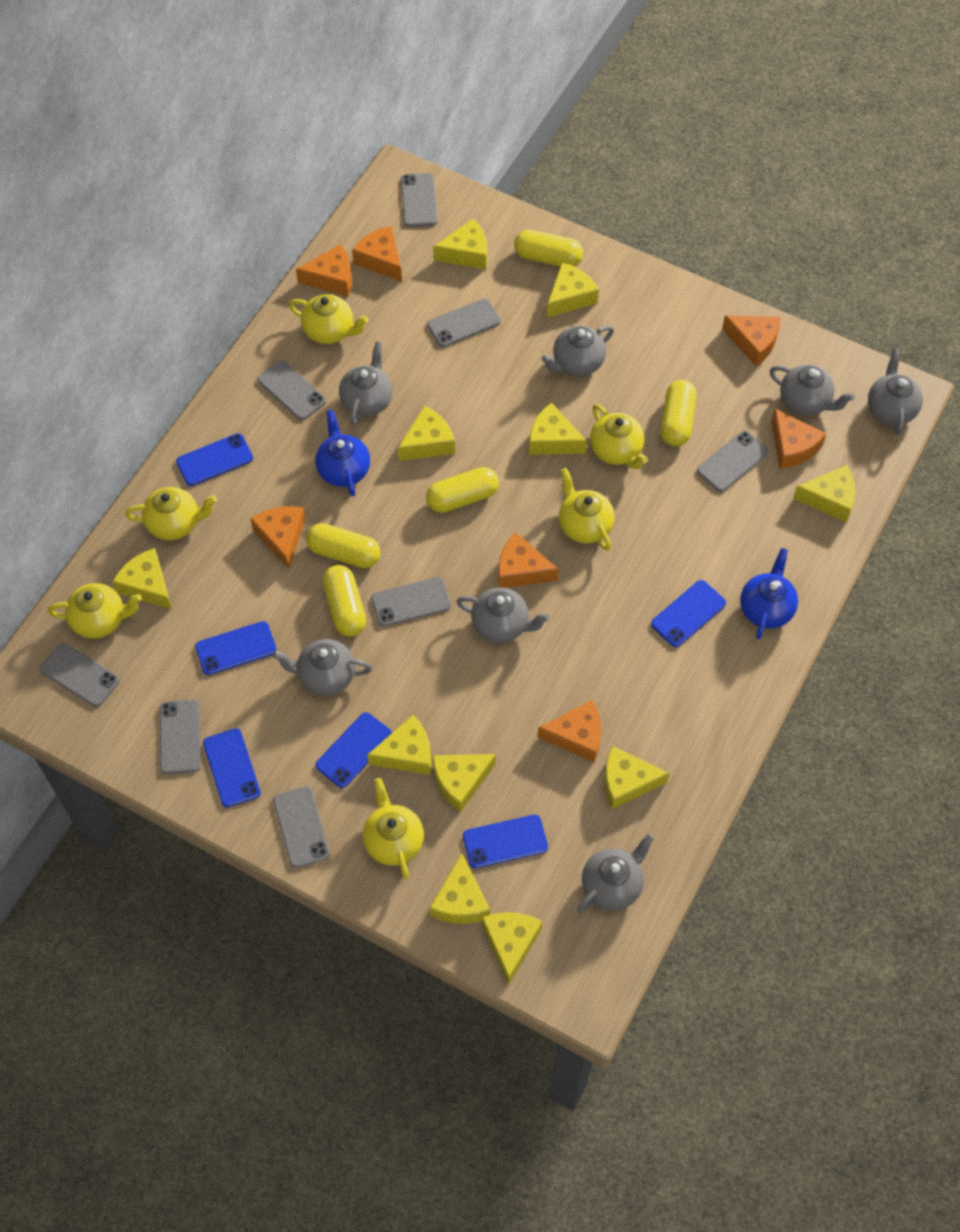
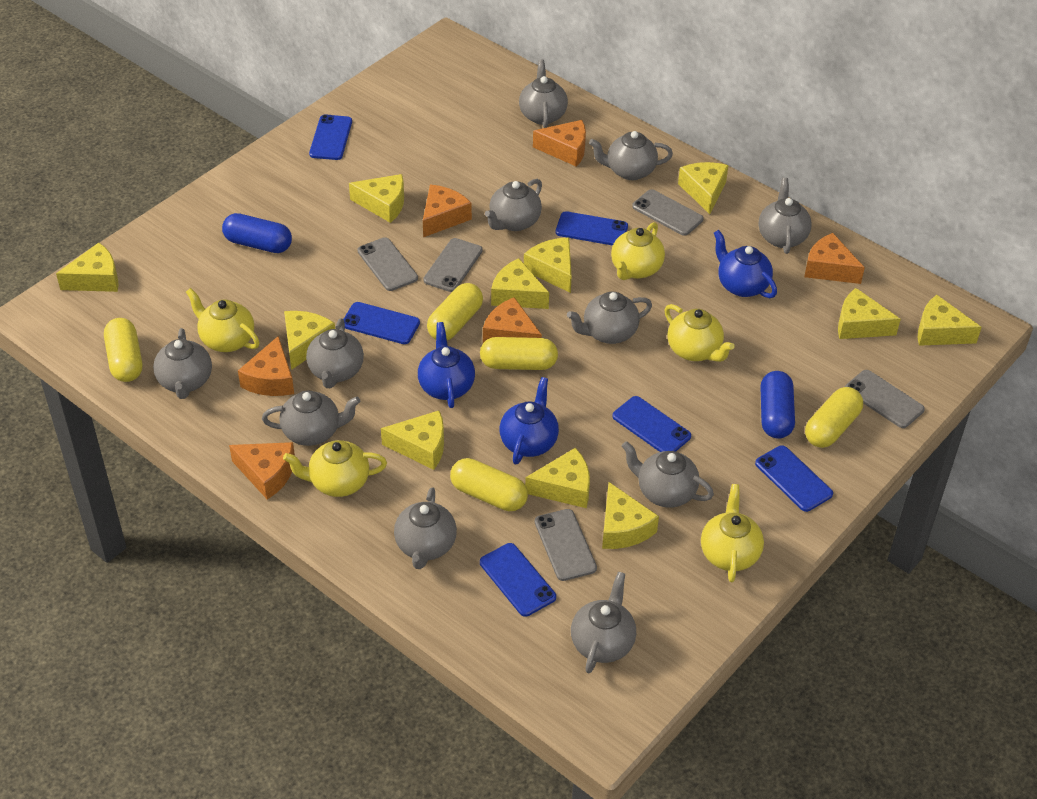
blue capsule: 0 -> 2
blue teapot: 2 -> 3
grey phone: 8 -> 5
grey teapot: 7 -> 11
orange cheese: 7 -> 6
yellow teapot: 6 -> 5

